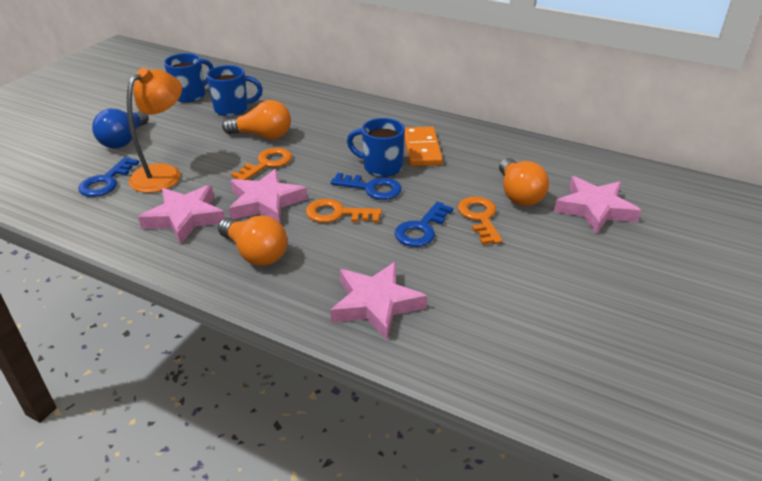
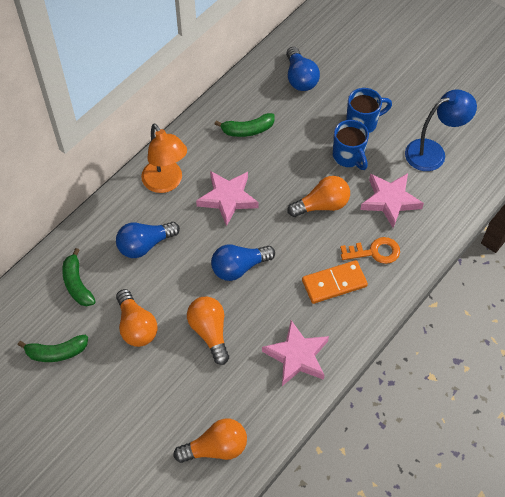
blue key: 3 -> 0
blue lamp: 0 -> 1
blue light bulb: 1 -> 3
blue mug: 3 -> 2
green banana: 0 -> 3
orange key: 3 -> 1
orange light bulb: 3 -> 4
pink star: 4 -> 3

